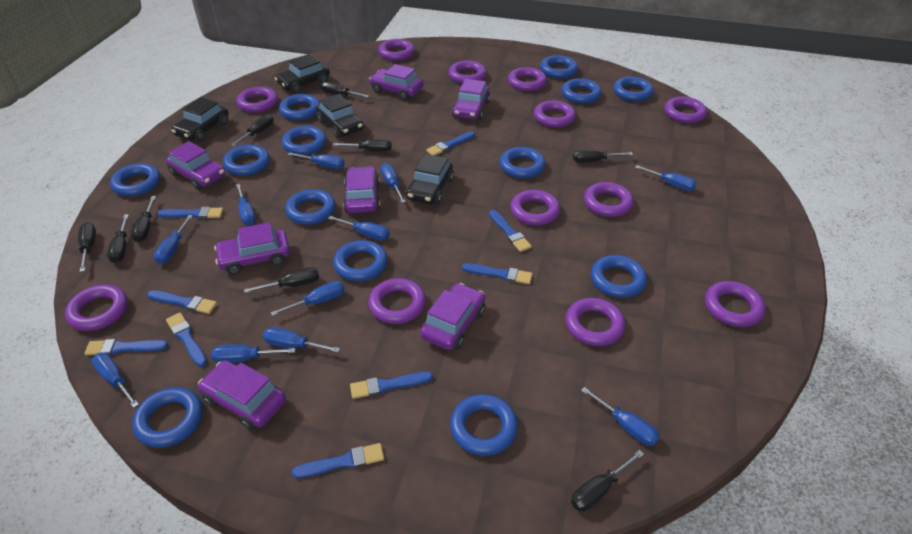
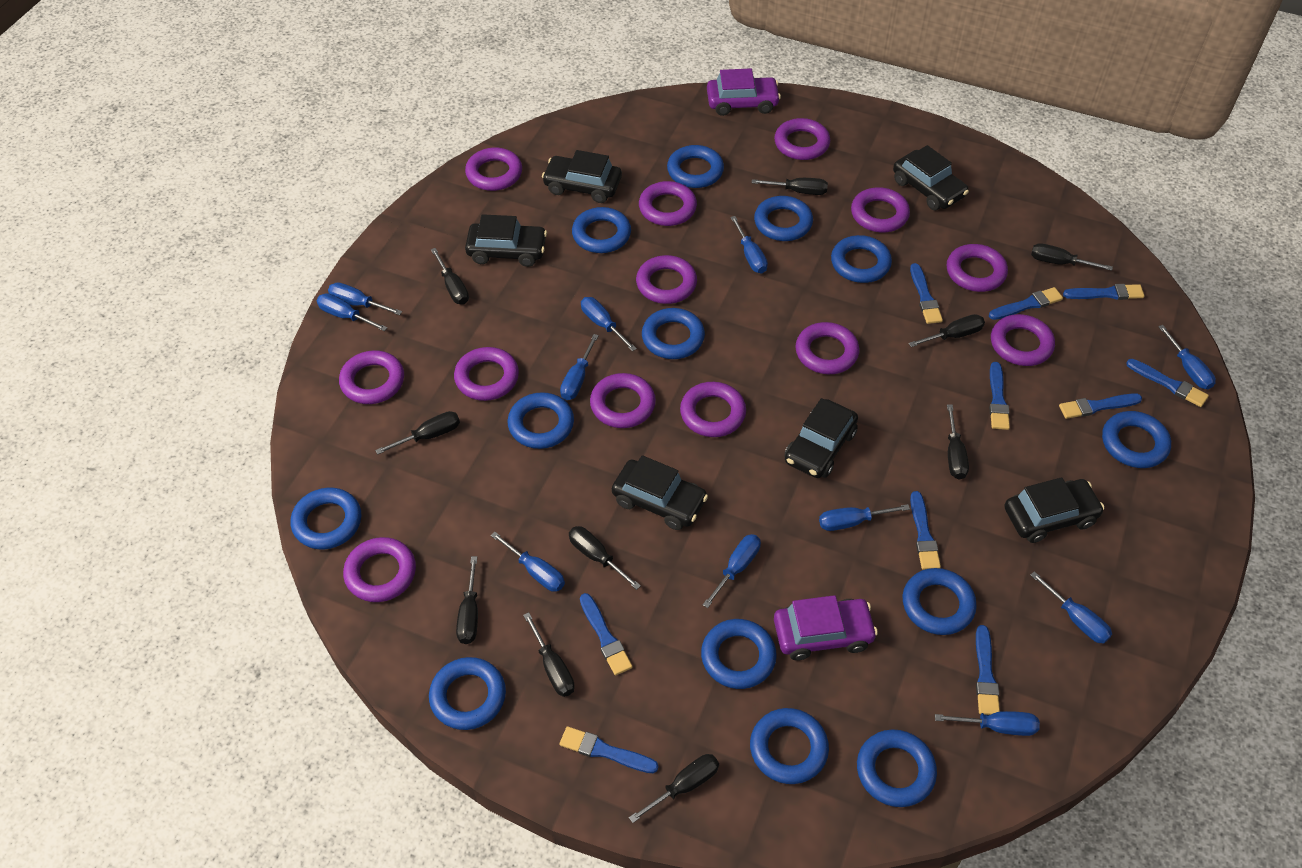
black car: 4 -> 6
black screwdriver: 9 -> 10
blue brush: 9 -> 10
purple car: 7 -> 2
purple ring: 12 -> 13

